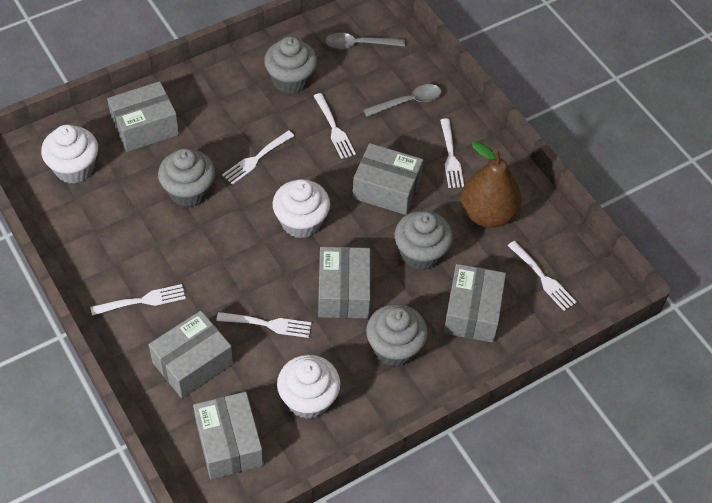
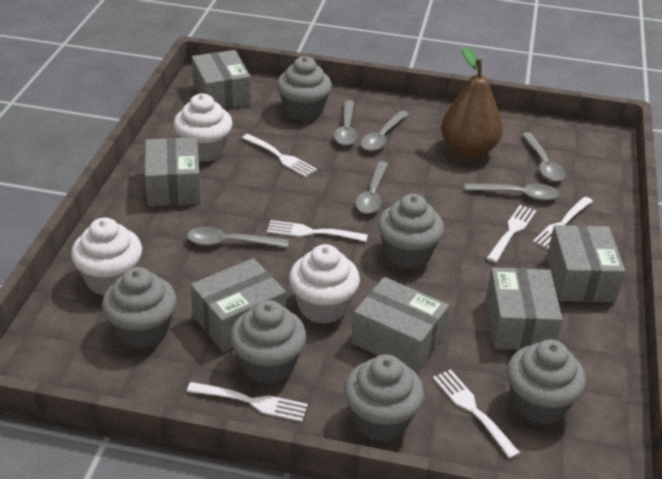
grey cupcake: 4 -> 6
grey spoon: 2 -> 6

